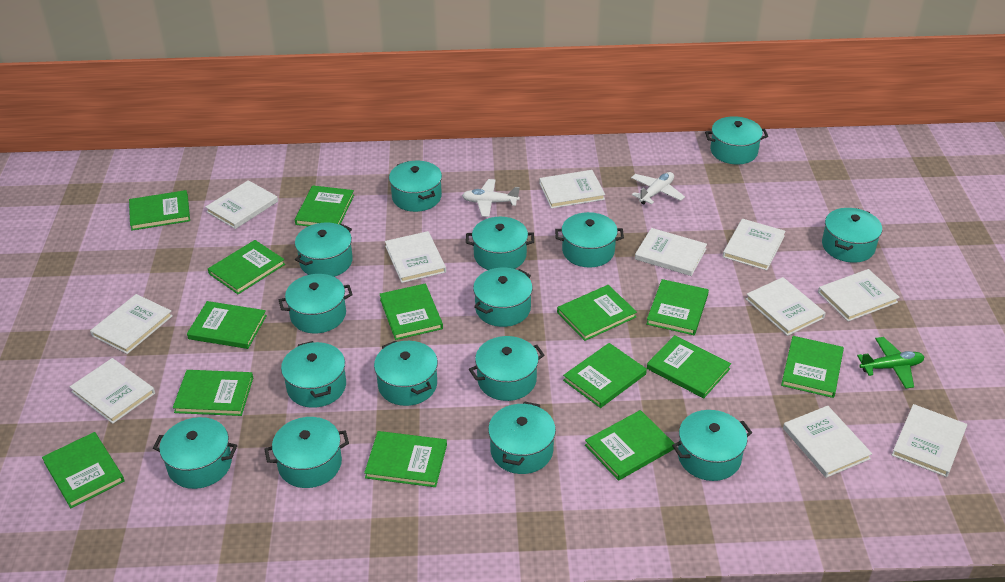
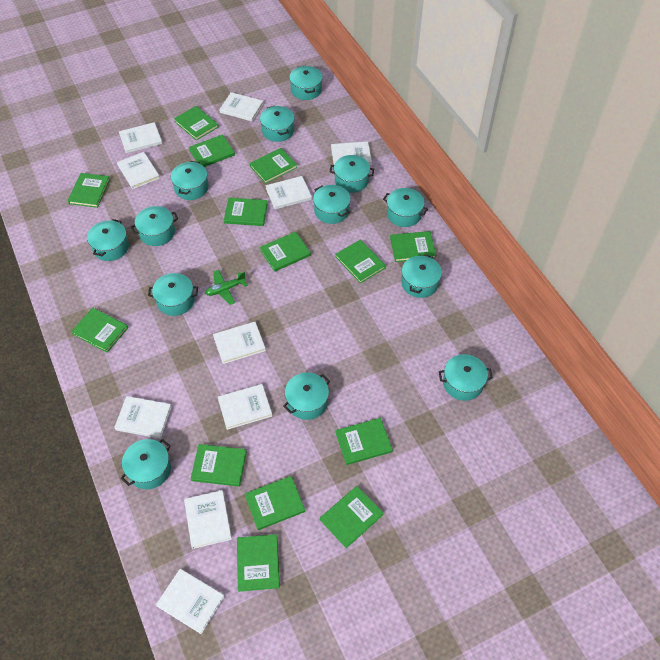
turquoise pot: 15 -> 13
white book: 11 -> 10
white plane: 2 -> 0

